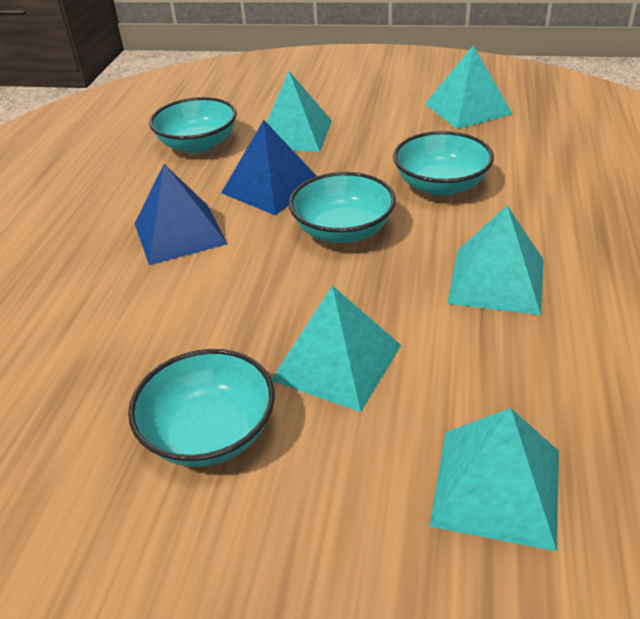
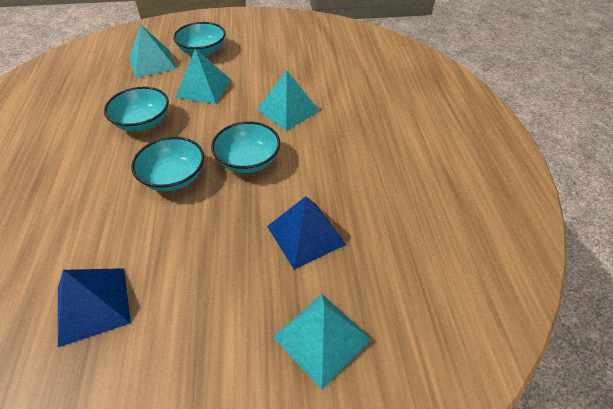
turquoise pyramid: 5 -> 4

